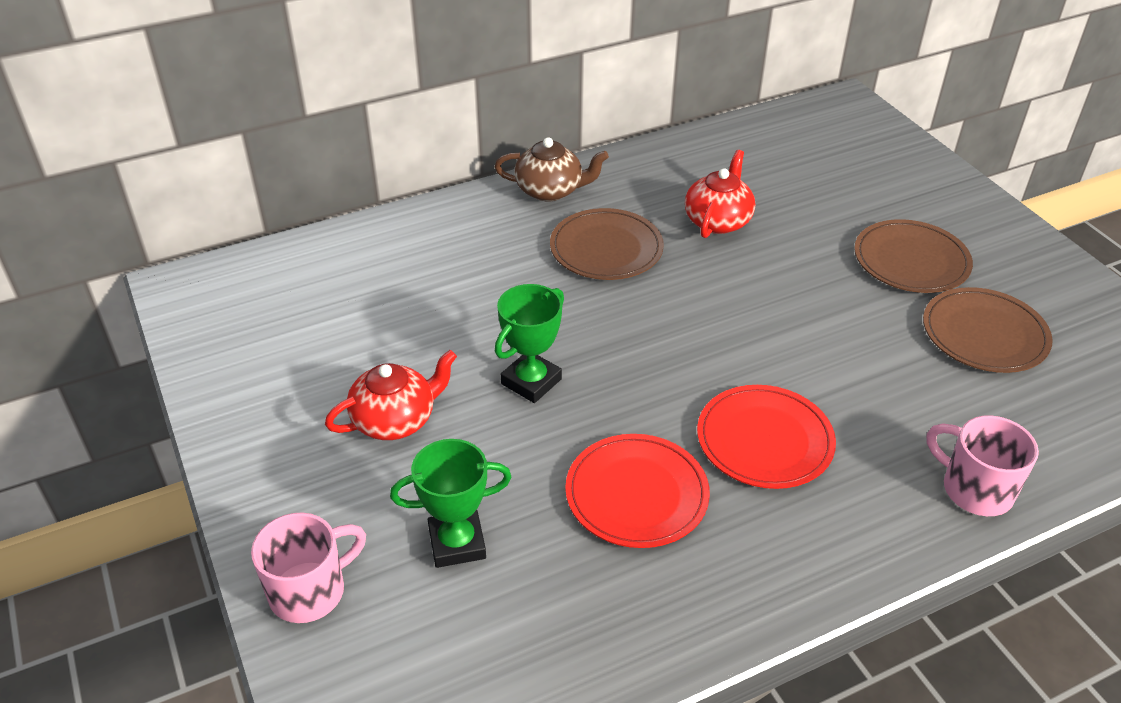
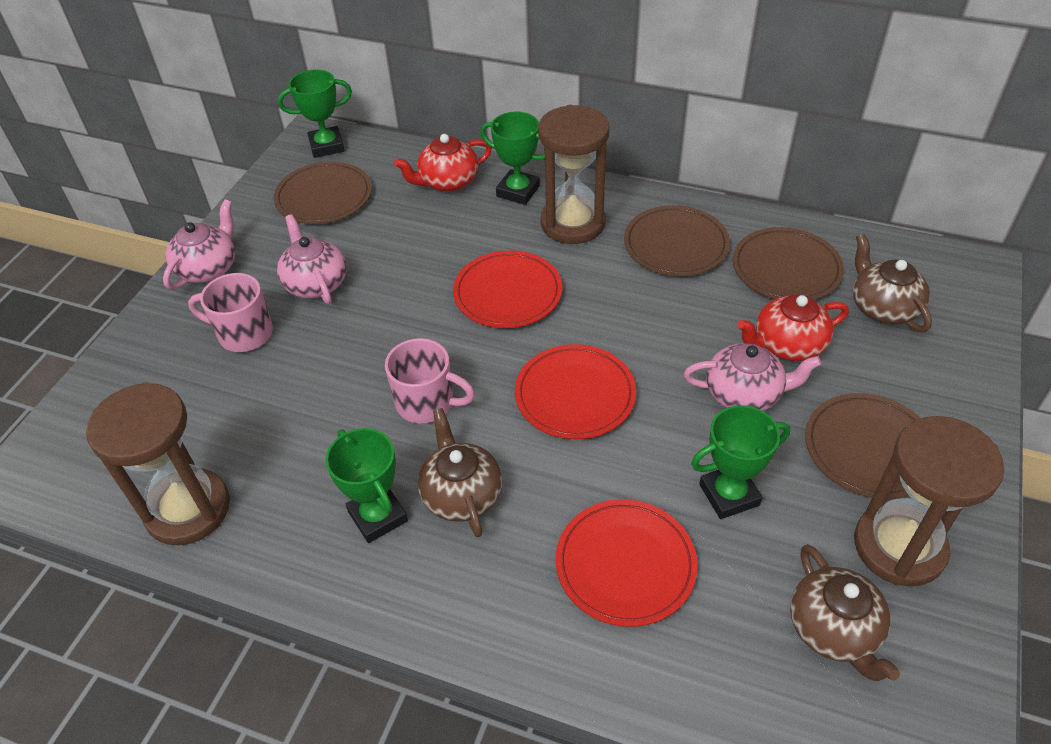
brown hourglass: 0 -> 3
brown plate: 3 -> 4
brown teapot: 1 -> 3
green trophy: 2 -> 4
pink teapot: 0 -> 3
red plate: 2 -> 3

